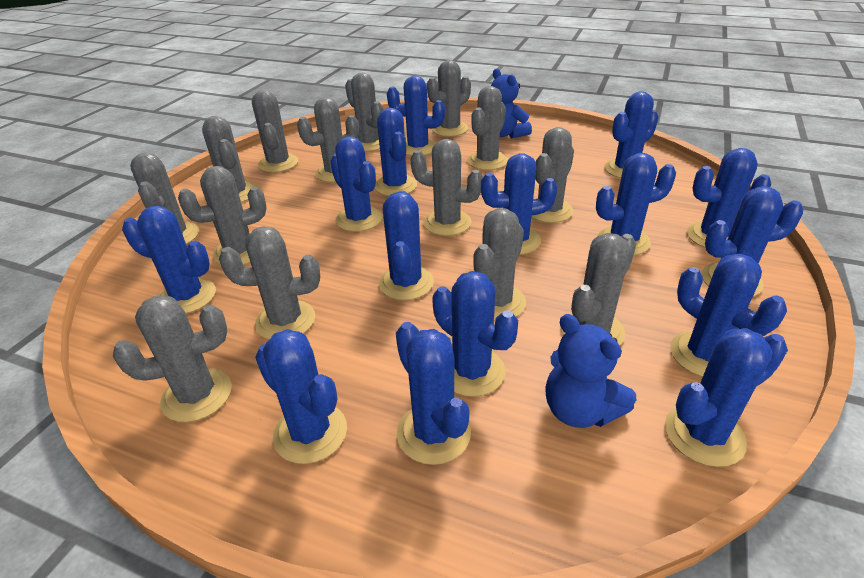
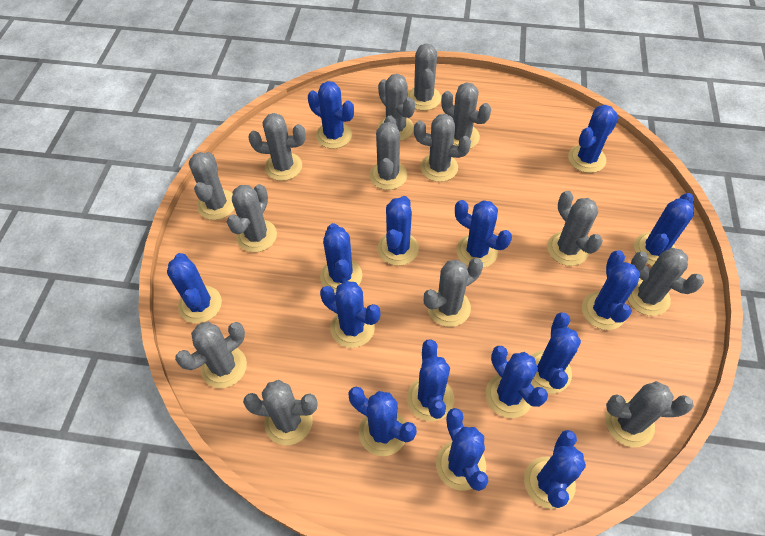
blue teddy bear: 2 -> 0

